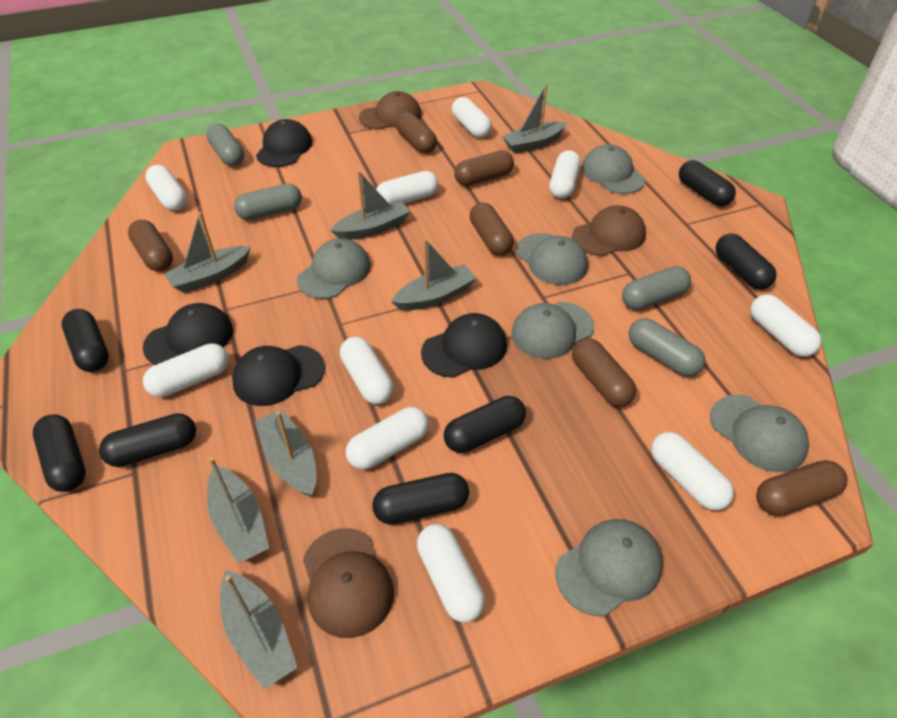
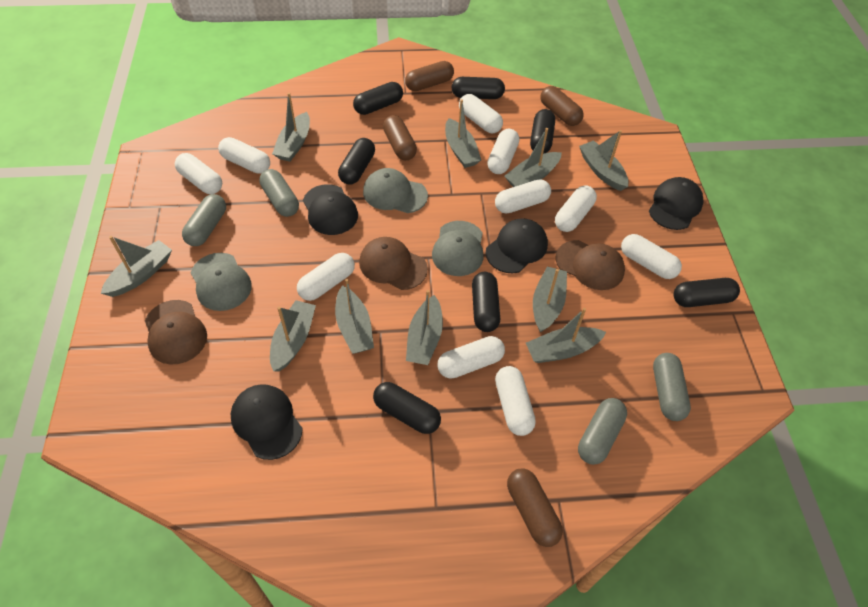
brown capsule: 6 -> 4
grey boat: 7 -> 10
grey cap: 6 -> 3

